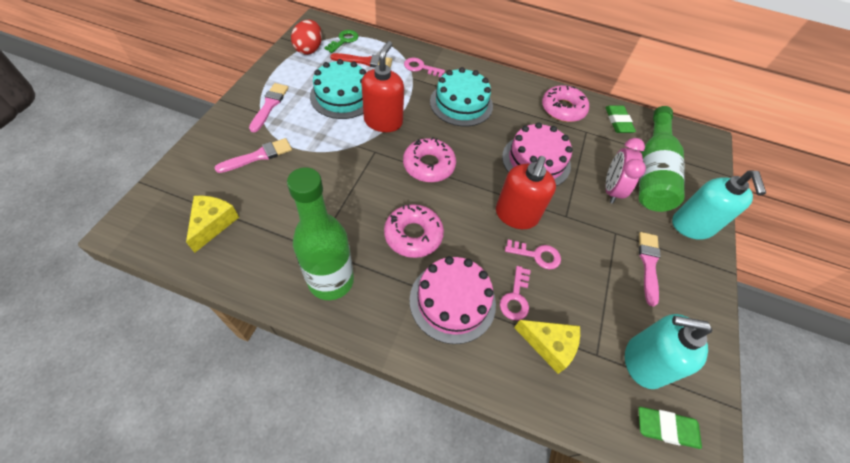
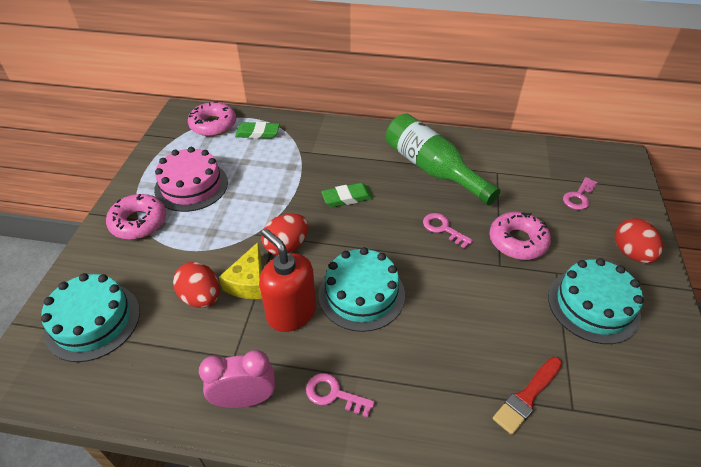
green bottle: 2 -> 1
green key: 1 -> 0
pink brush: 3 -> 0
pink cake: 2 -> 1
red egg: 1 -> 3
red soap dispenser: 2 -> 1
turquoise cake: 2 -> 3
turquoise soap dispenser: 2 -> 0
yellow cheese: 2 -> 1

